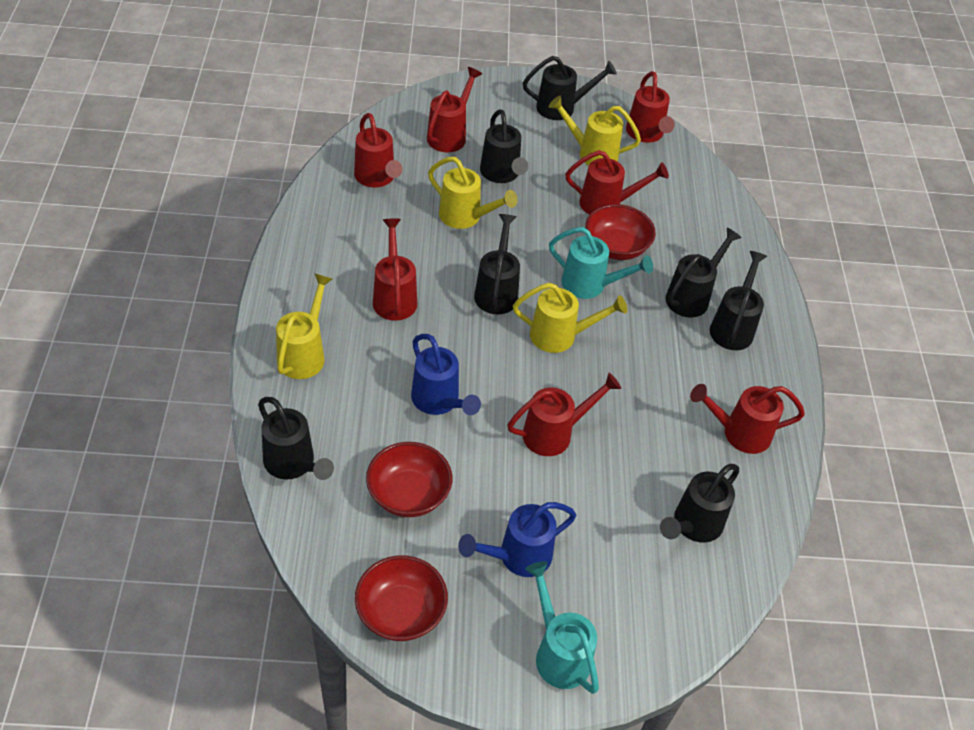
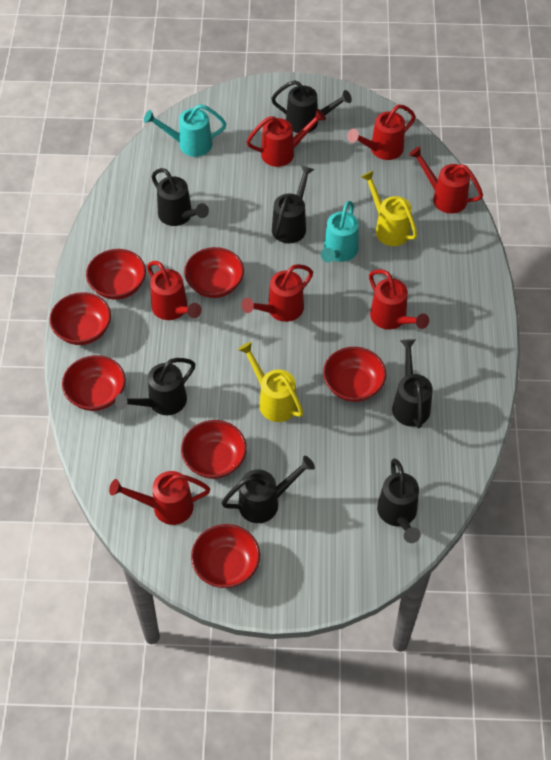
blue watering can: 2 -> 0
red bowl: 3 -> 7
yellow watering can: 4 -> 2

